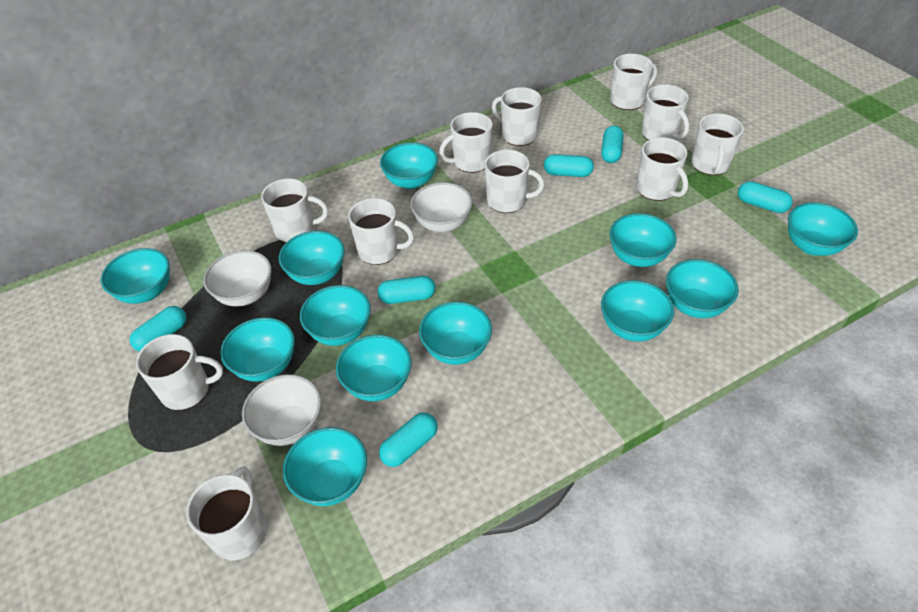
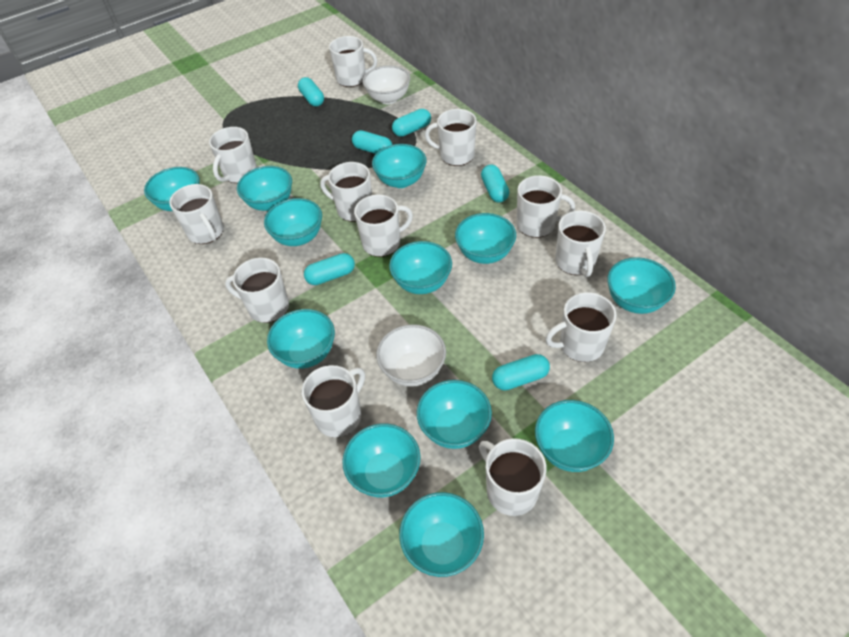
white bowl: 3 -> 2
white mug: 11 -> 12

